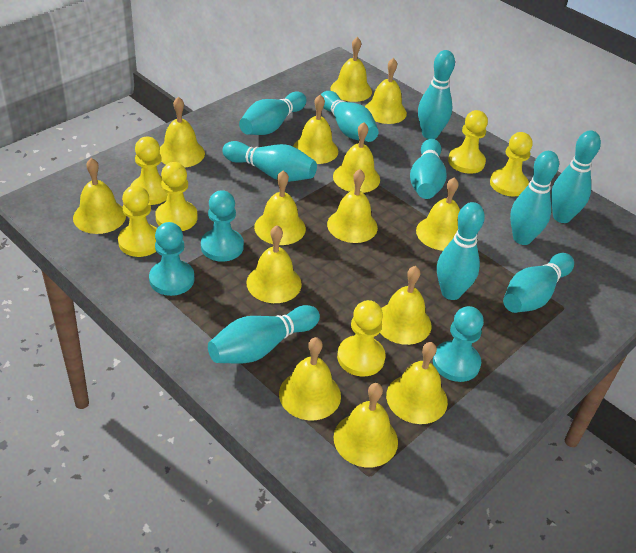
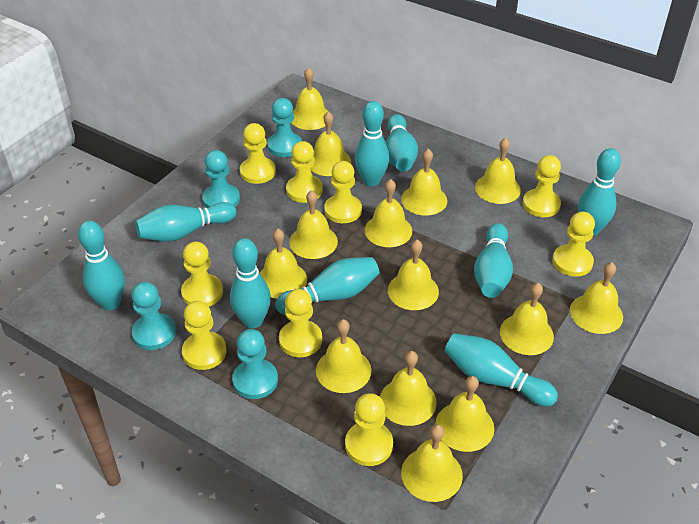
turquoise bowling pin: 10 -> 9
turquoise pawn: 3 -> 4
yellow pawn: 6 -> 9

